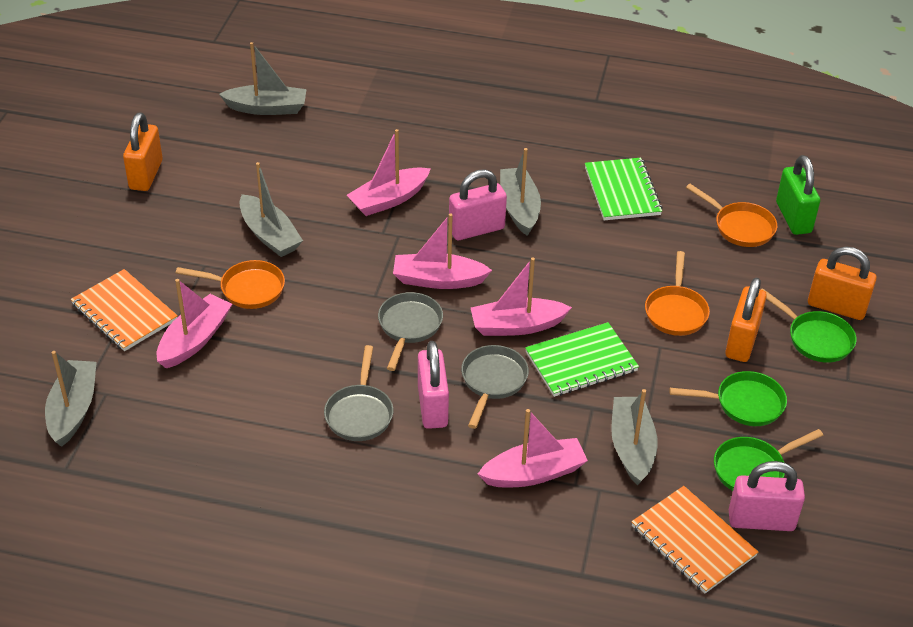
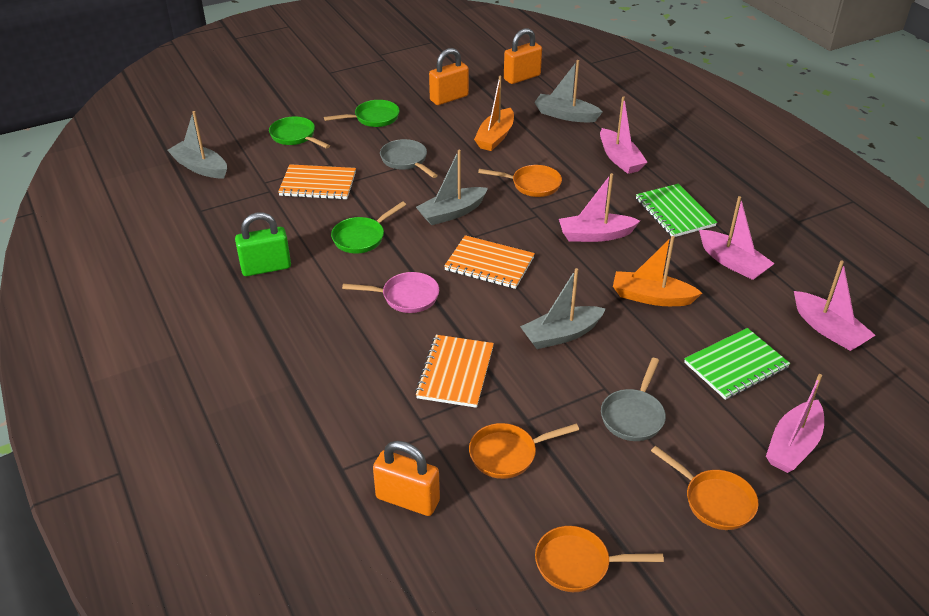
grey boat: 5 -> 4
grey pan: 3 -> 2
orange boat: 0 -> 2
orange notebook: 2 -> 3
orange pan: 3 -> 4
pink padlock: 3 -> 0
pink pan: 0 -> 1

